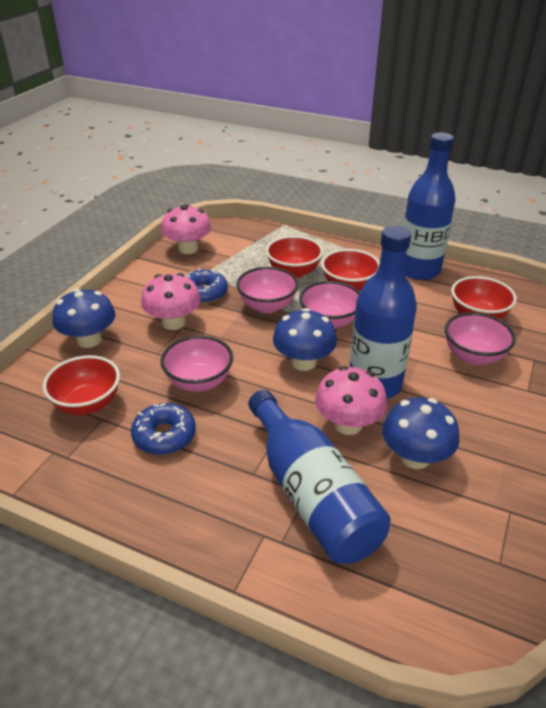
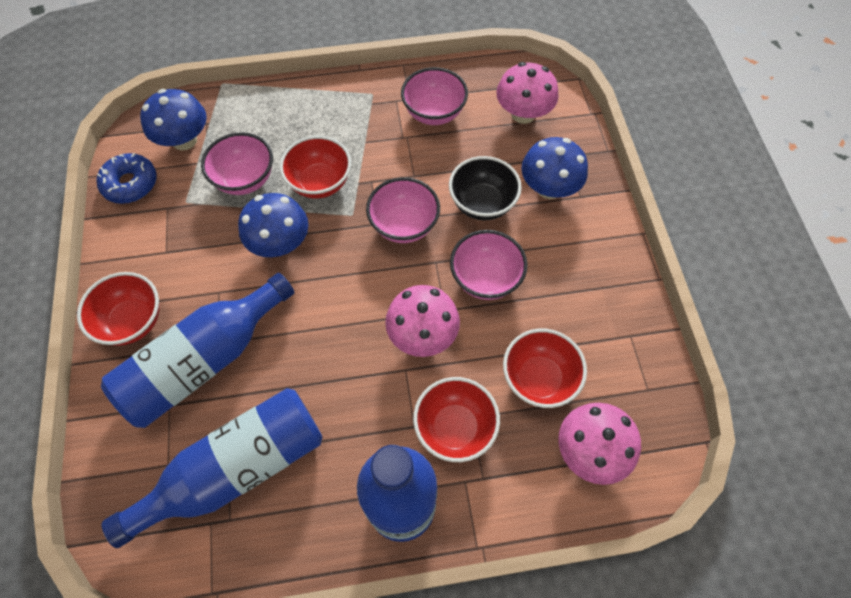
black bowl: 0 -> 1
blue donut: 2 -> 1

